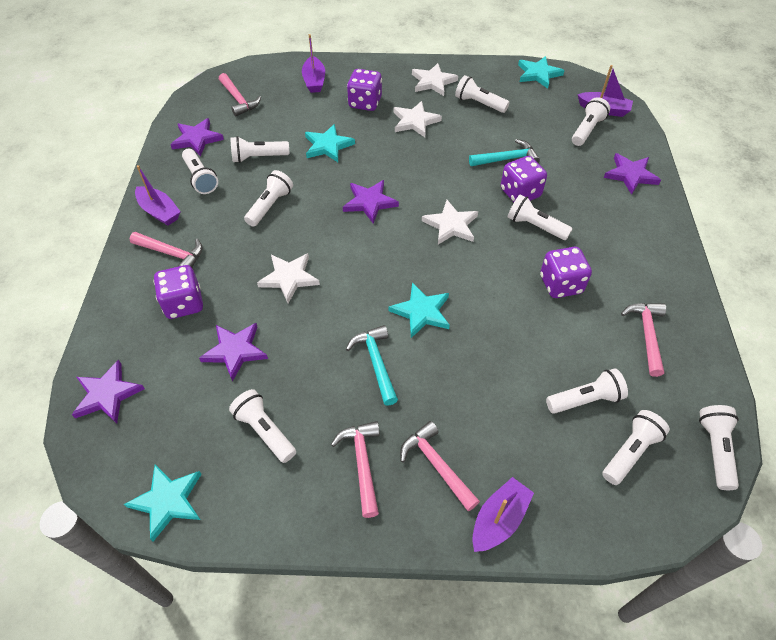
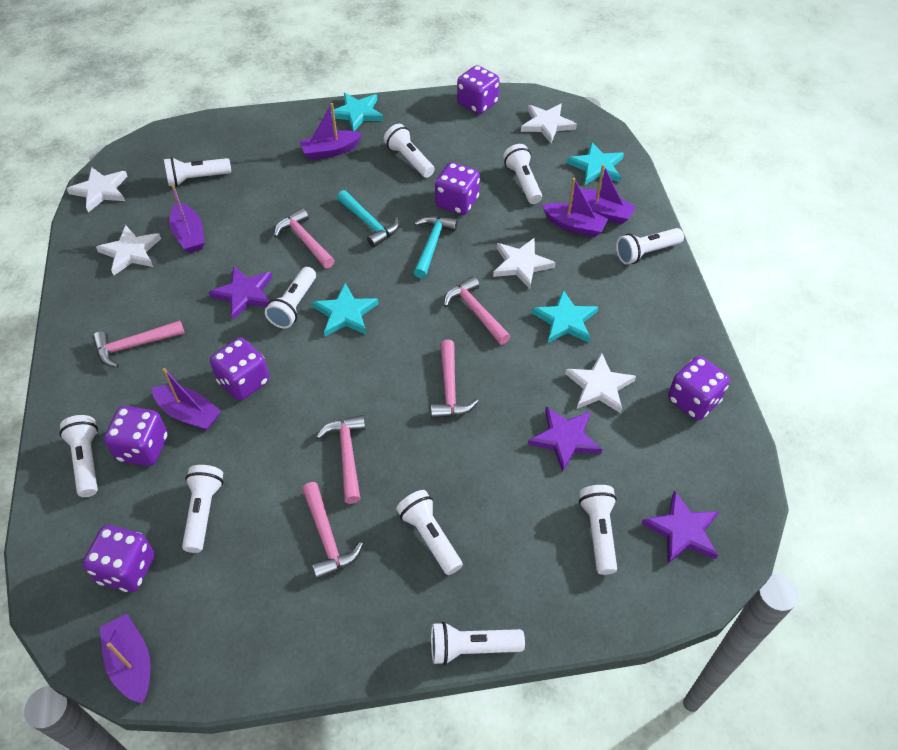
pink hammer: 5 -> 6
purple boat: 4 -> 6
purple dice: 4 -> 6
purple star: 5 -> 3
white star: 4 -> 5

